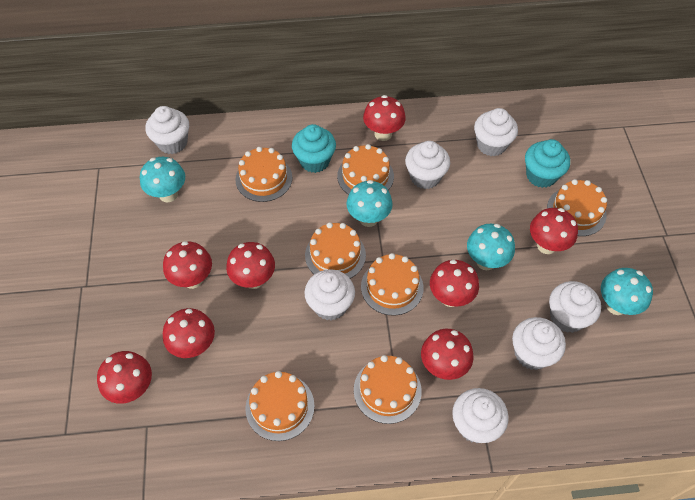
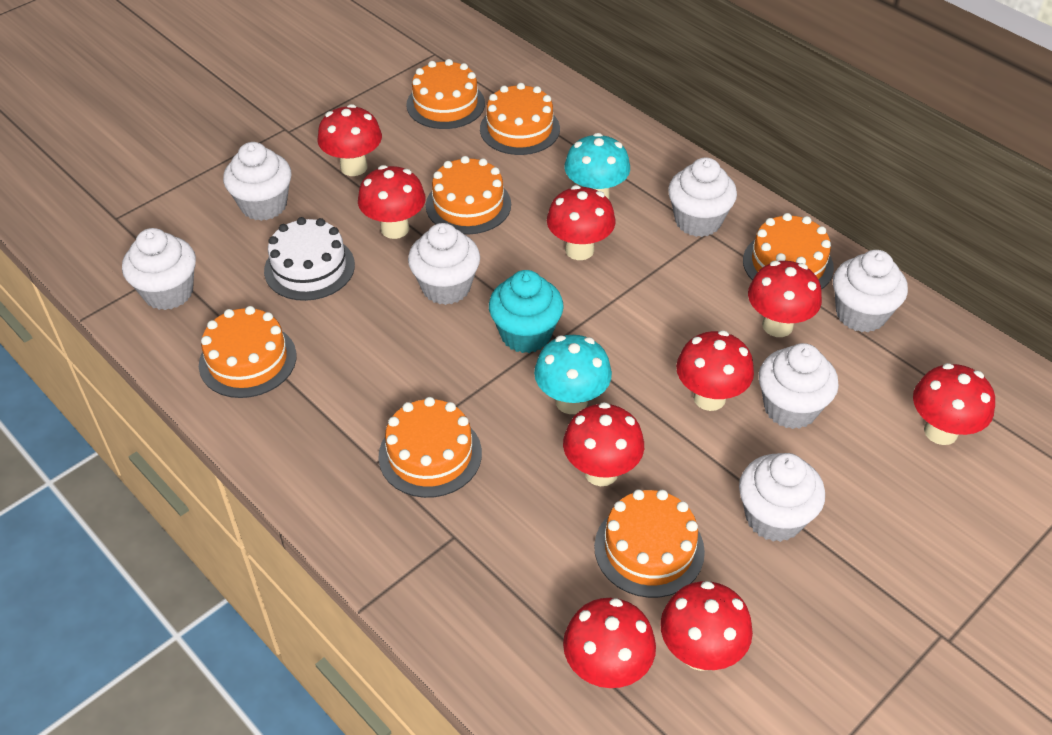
red mushroom: 8 -> 9
turquoise cupcake: 2 -> 1
turquoise mushroom: 4 -> 2
white cake: 0 -> 1

